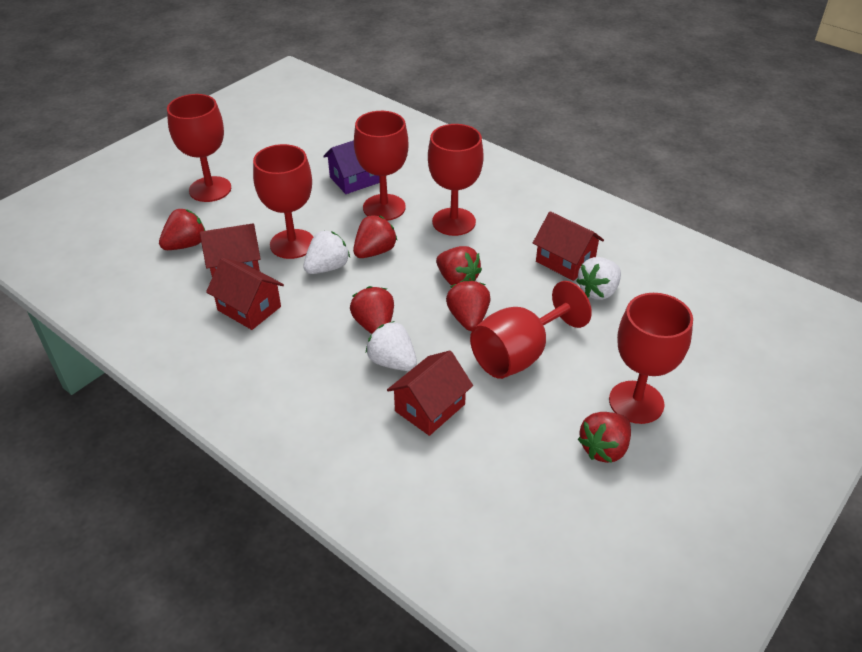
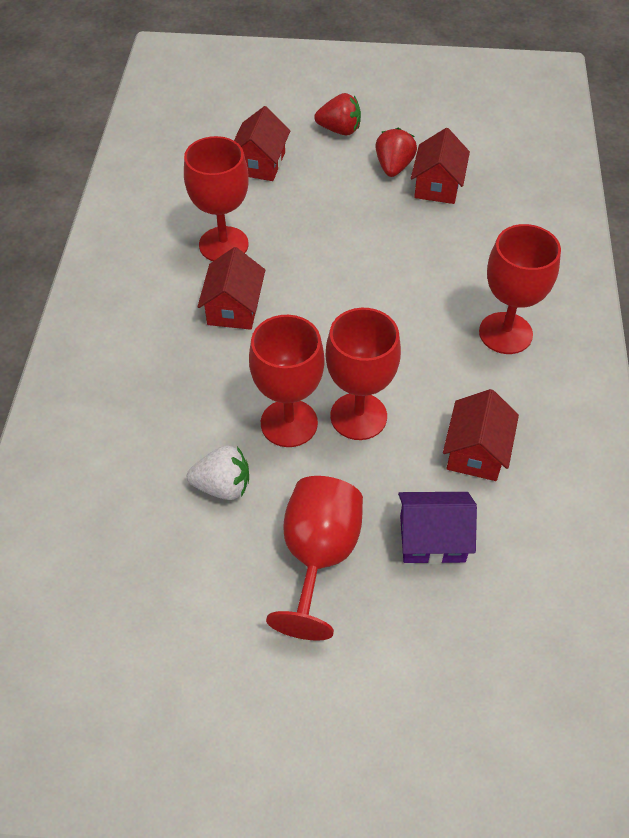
red goblet: 6 -> 5
red strawberry: 6 -> 2
white strawberry: 3 -> 1

